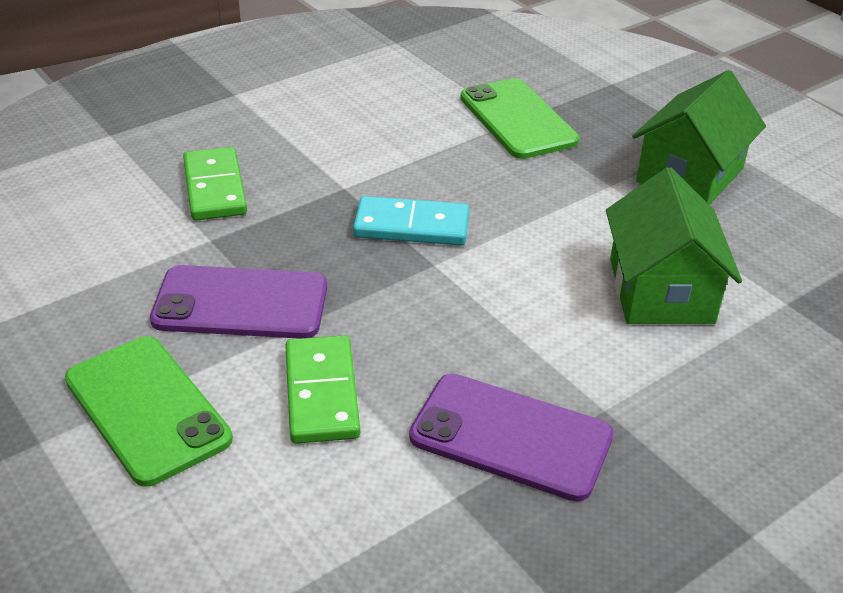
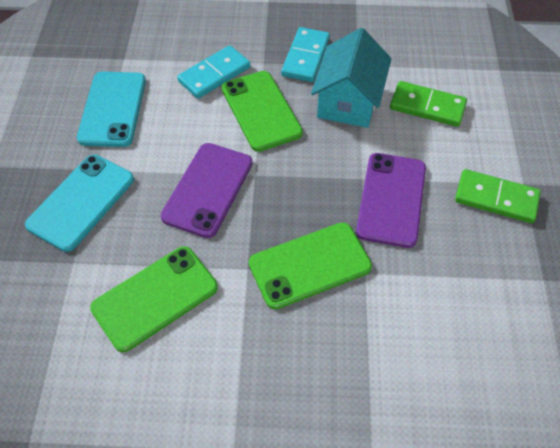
green house: 2 -> 0
green phone: 2 -> 3
turquoise domino: 1 -> 2
turquoise house: 0 -> 1
turquoise phone: 0 -> 2

